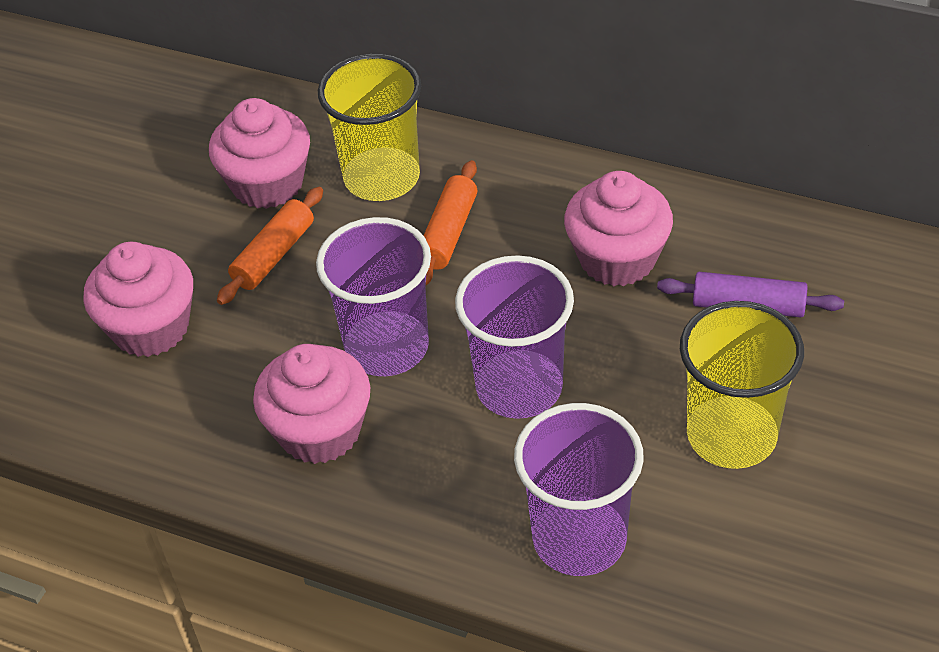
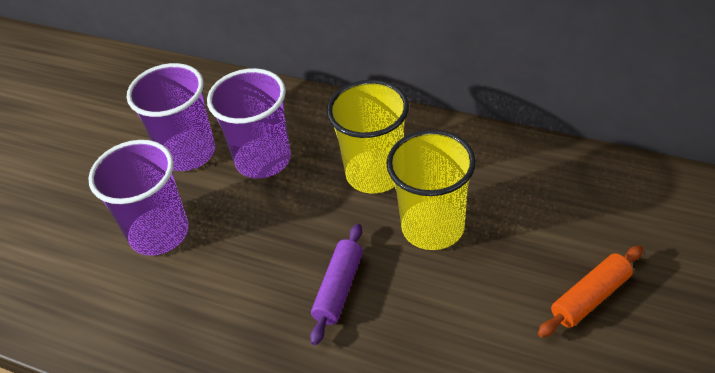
orange rolling pin: 2 -> 1
pink cupcake: 4 -> 0

